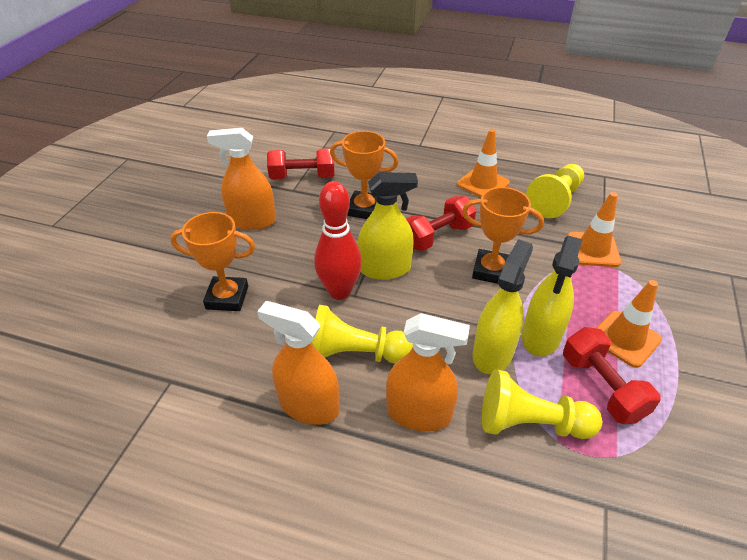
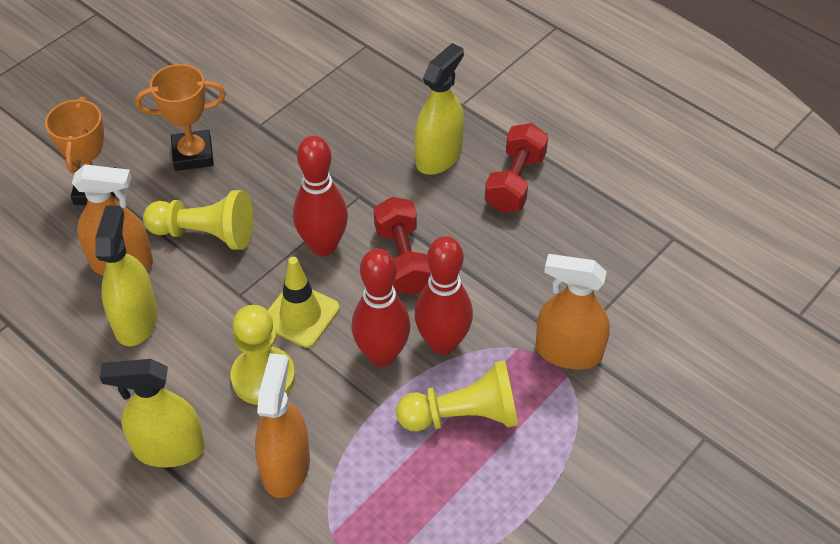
orange traffic cone: 3 -> 0
orange trophy: 3 -> 2
red bowling pin: 1 -> 3
red dumbbell: 3 -> 2
yellow traffic cone: 0 -> 1

